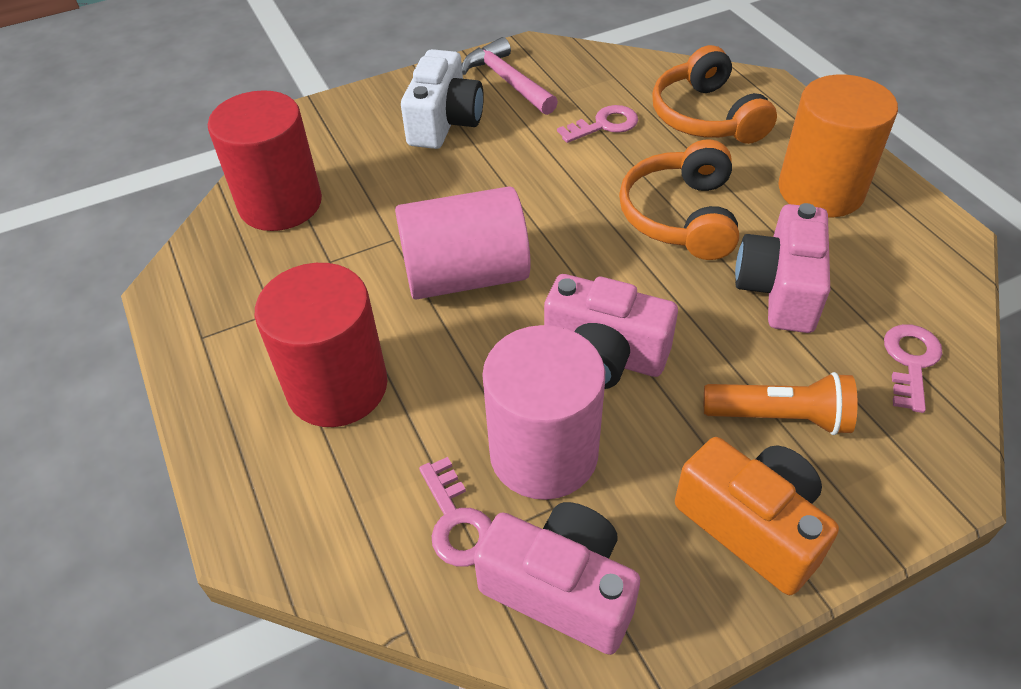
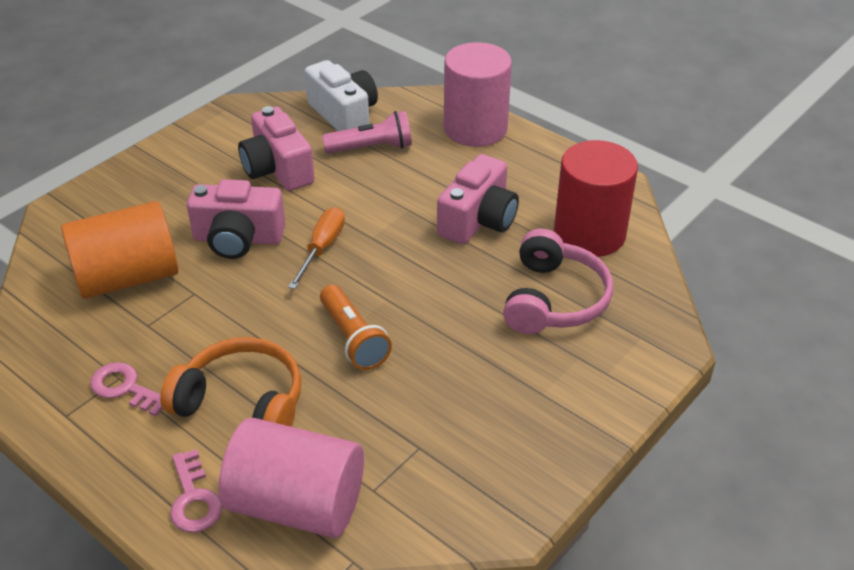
orange camera: 1 -> 0
orange headphones: 2 -> 1
orange screwdriver: 0 -> 1
pink flashlight: 0 -> 1
pink hammer: 1 -> 0
pink headphones: 0 -> 1
pink key: 3 -> 2
red cylinder: 2 -> 1

